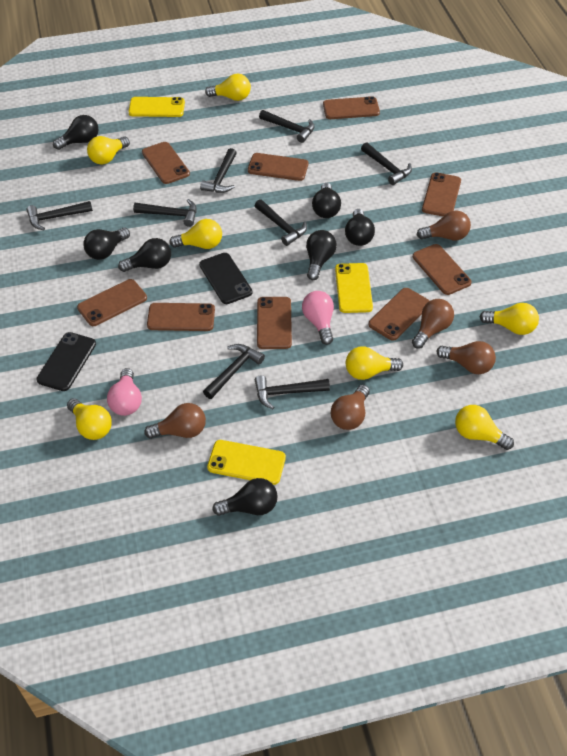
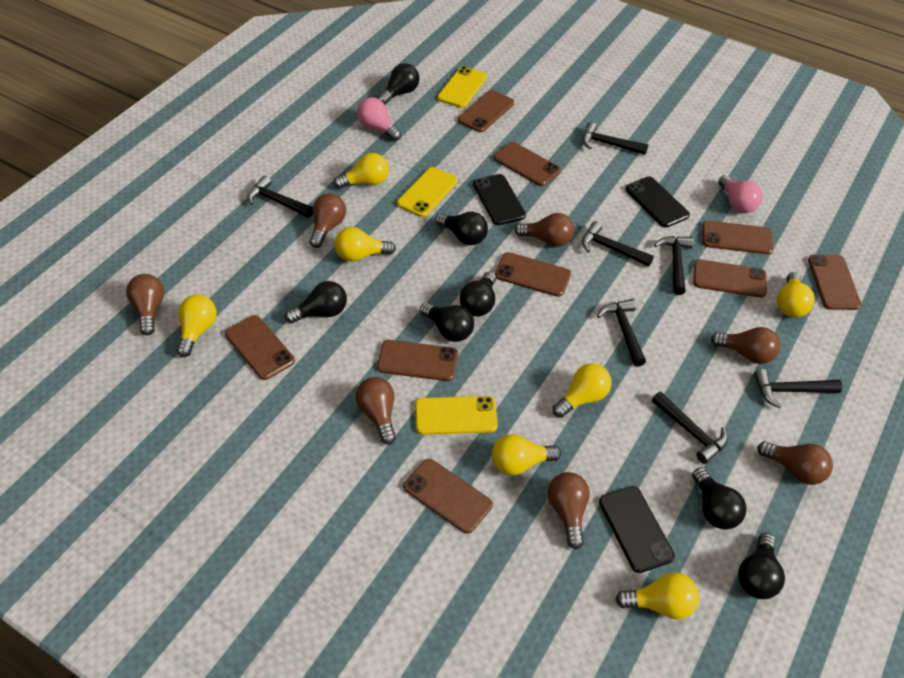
black hammer: 8 -> 7
black phone: 2 -> 3
brown light bulb: 5 -> 7

